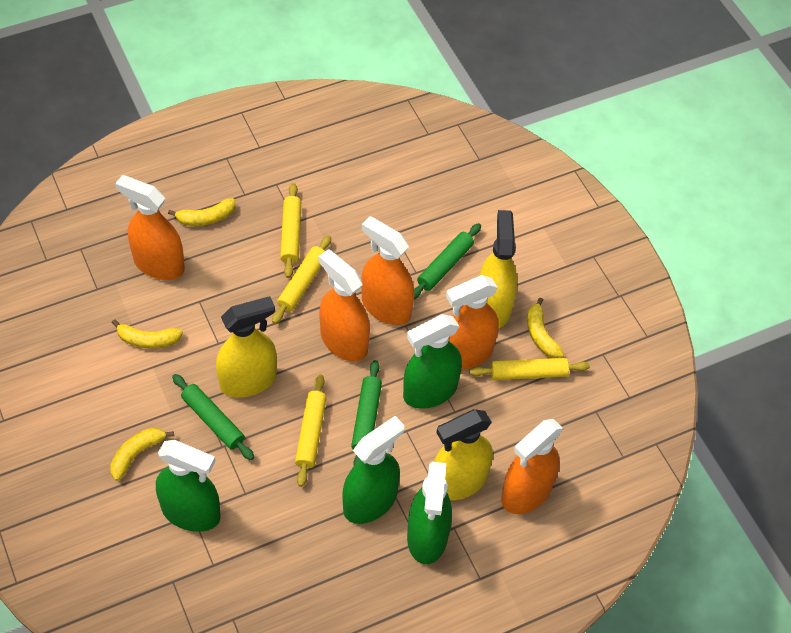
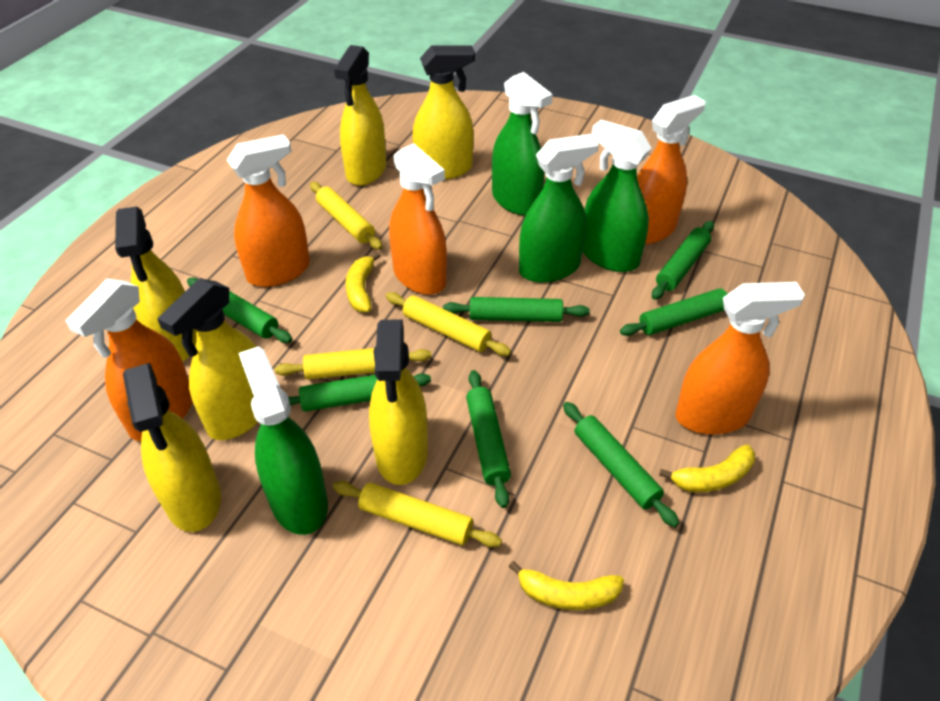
green rolling pin: 3 -> 7
yellow banana: 4 -> 3
yellow spray bottle: 3 -> 6

